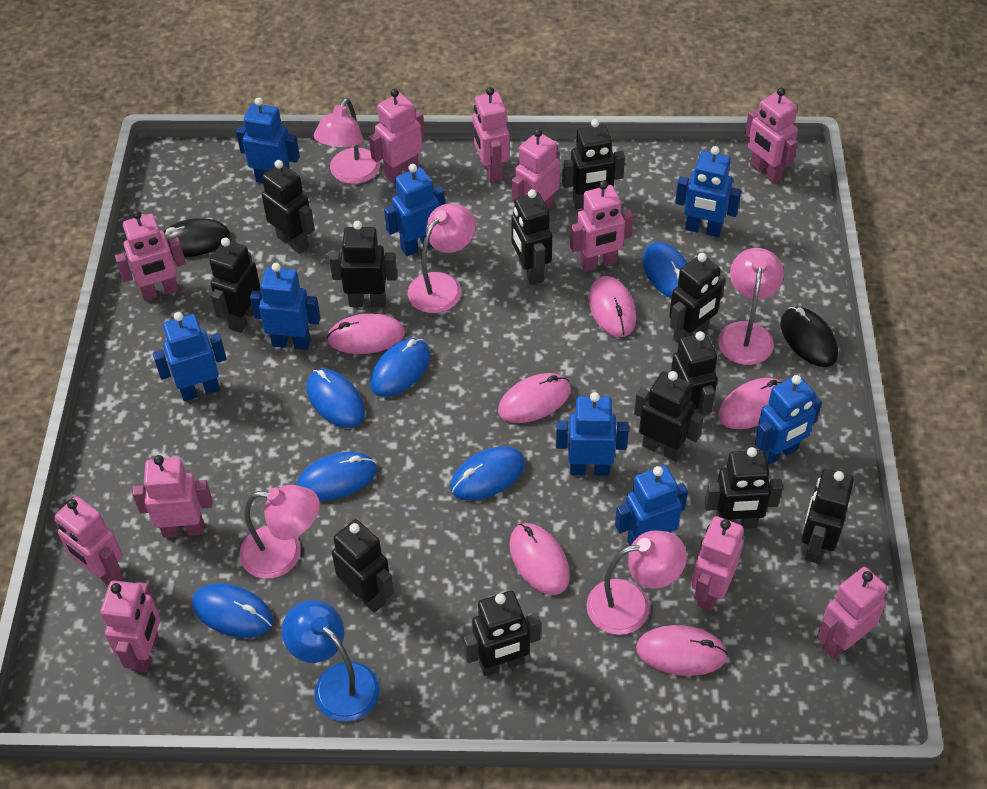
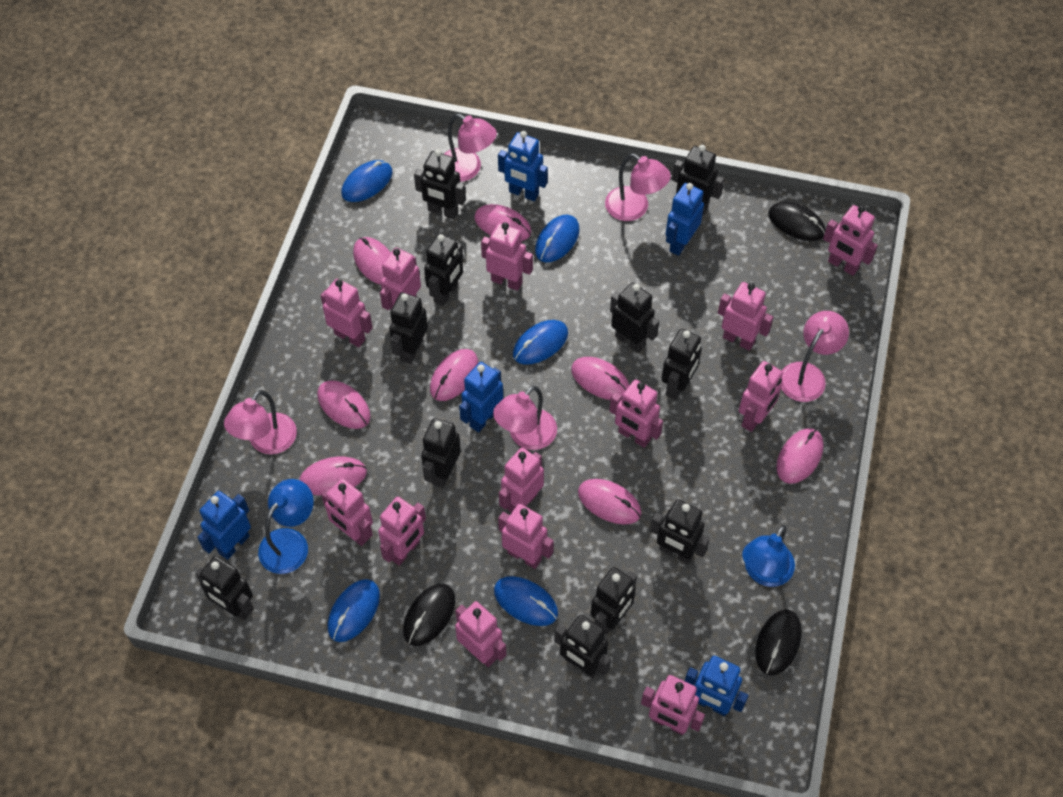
black mouse: 2 -> 3
black robot: 12 -> 11
blue lamp: 1 -> 2
blue mouse: 6 -> 5
blue robot: 8 -> 5
pink mouse: 6 -> 8
pink robot: 11 -> 13

